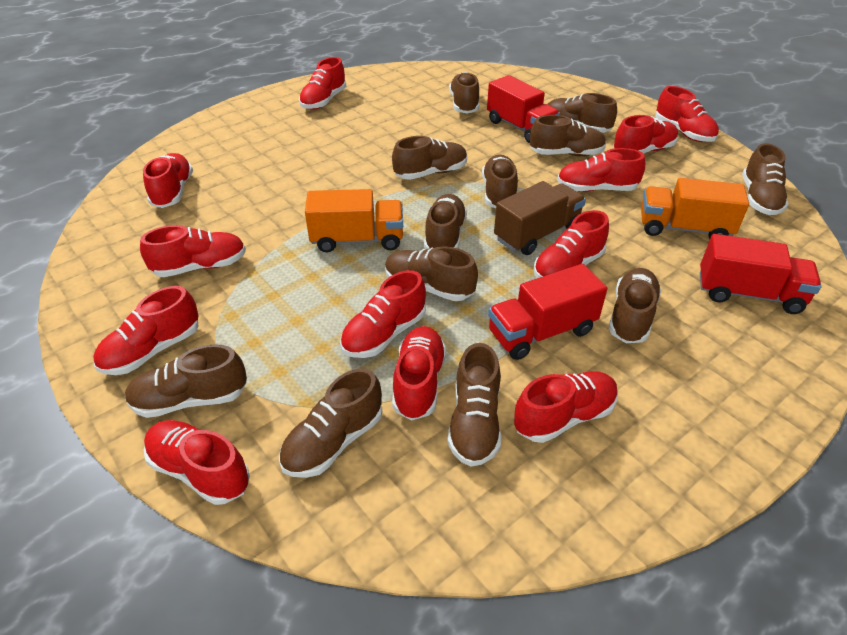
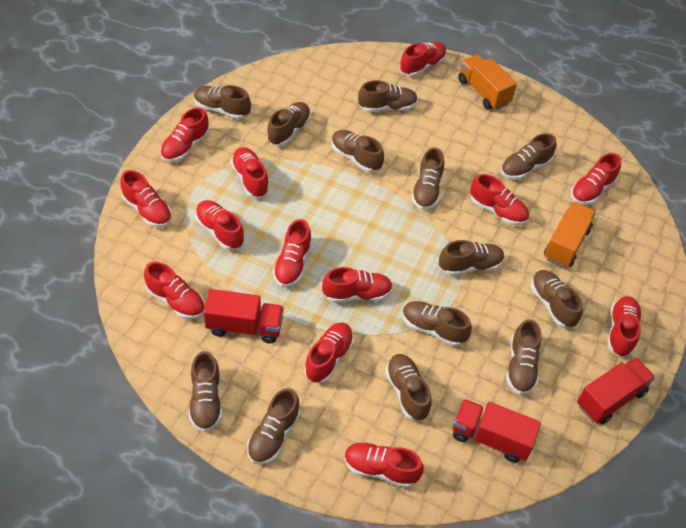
brown shoe: 12 -> 13
brown truck: 1 -> 0
red shoe: 12 -> 13

